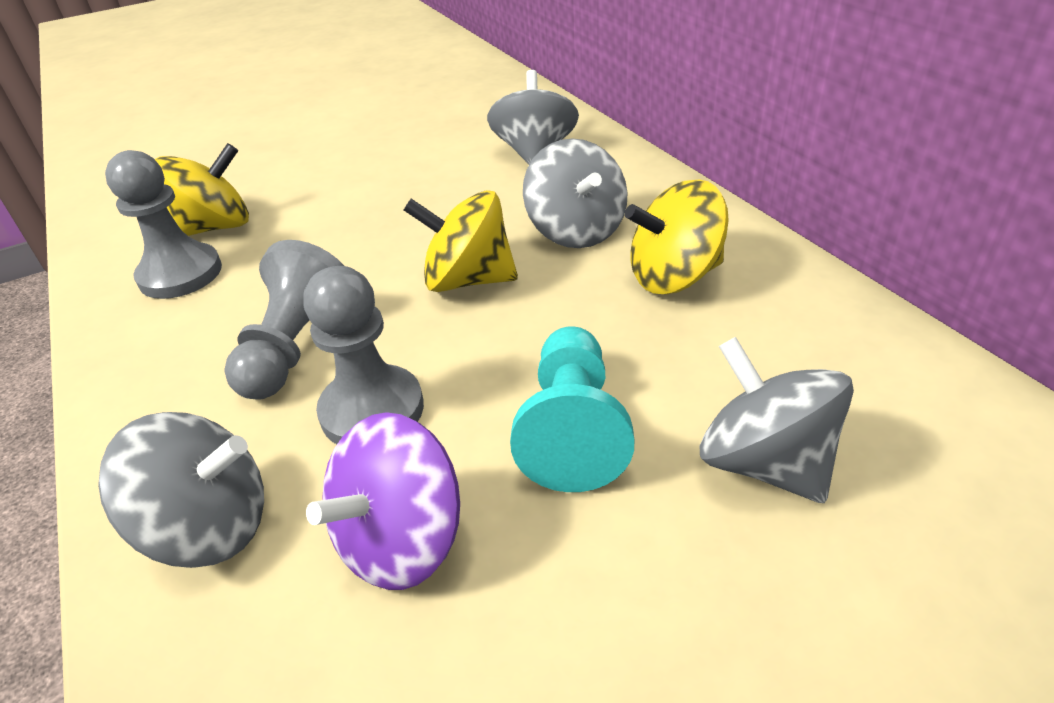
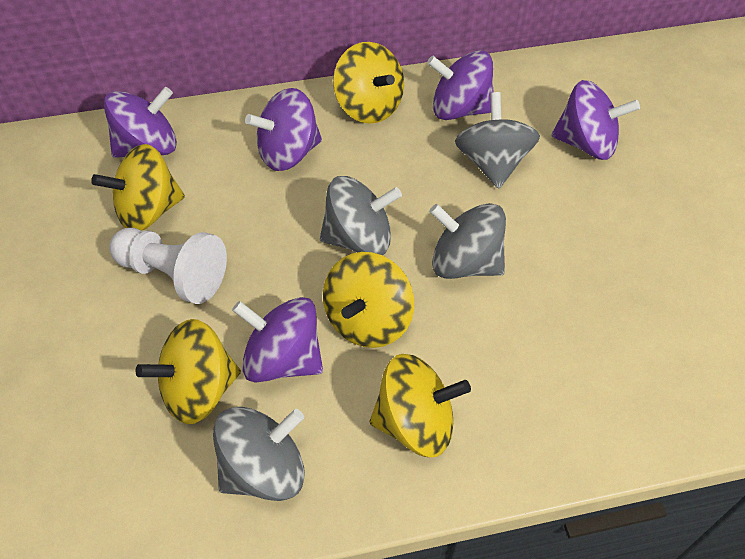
grey pawn: 3 -> 0
purple spinning top: 1 -> 5
turquoise pawn: 1 -> 0
white pawn: 0 -> 1
yellow spinning top: 3 -> 5

